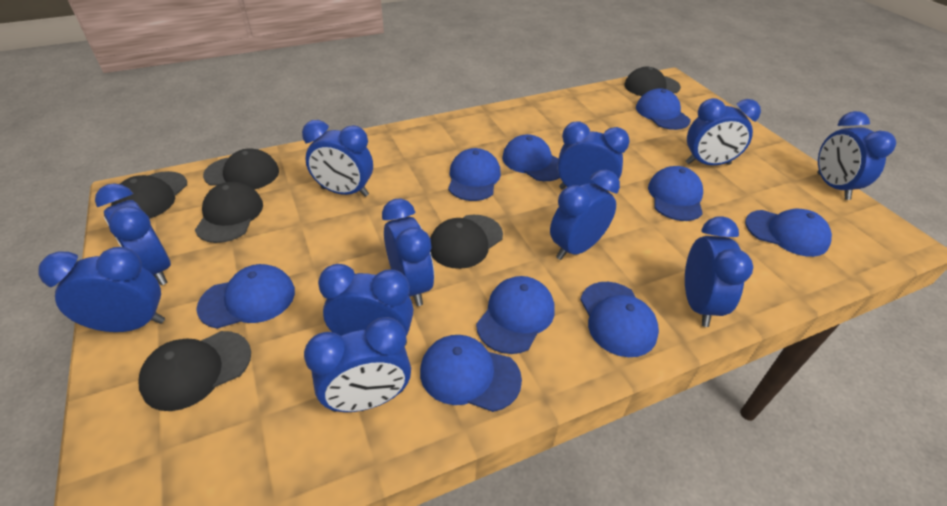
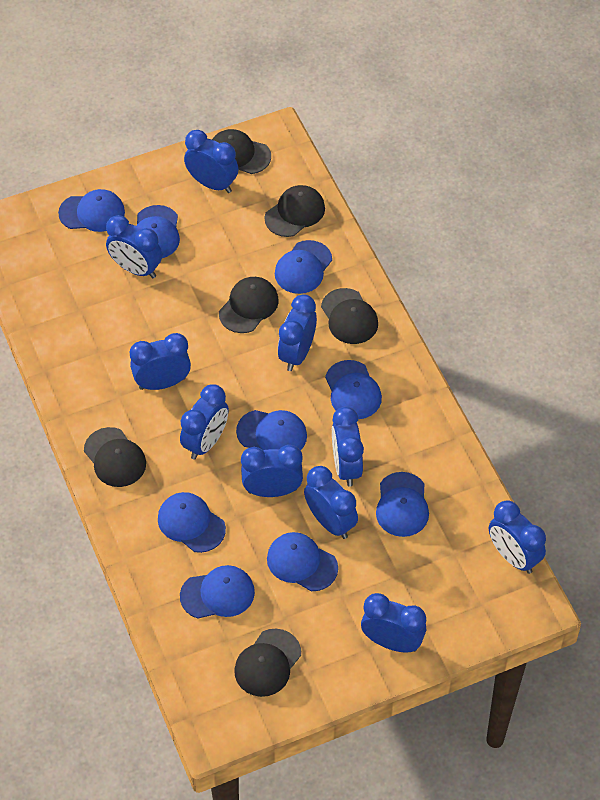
blue clock: 11 -> 10

